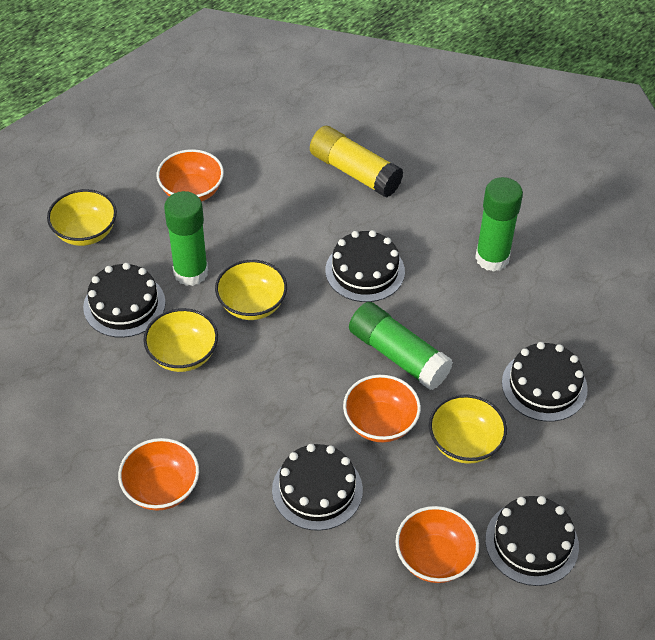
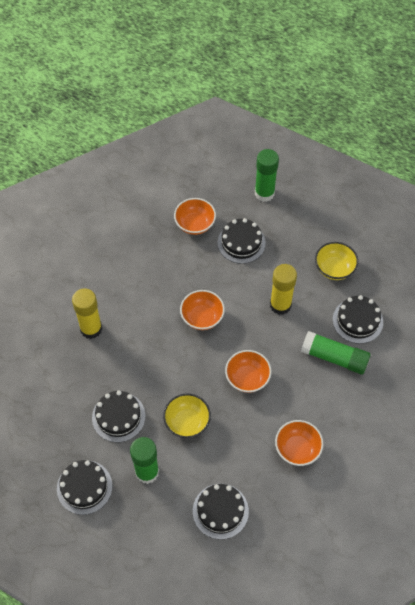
yellow bowl: 4 -> 2
yellow glue stick: 1 -> 2

